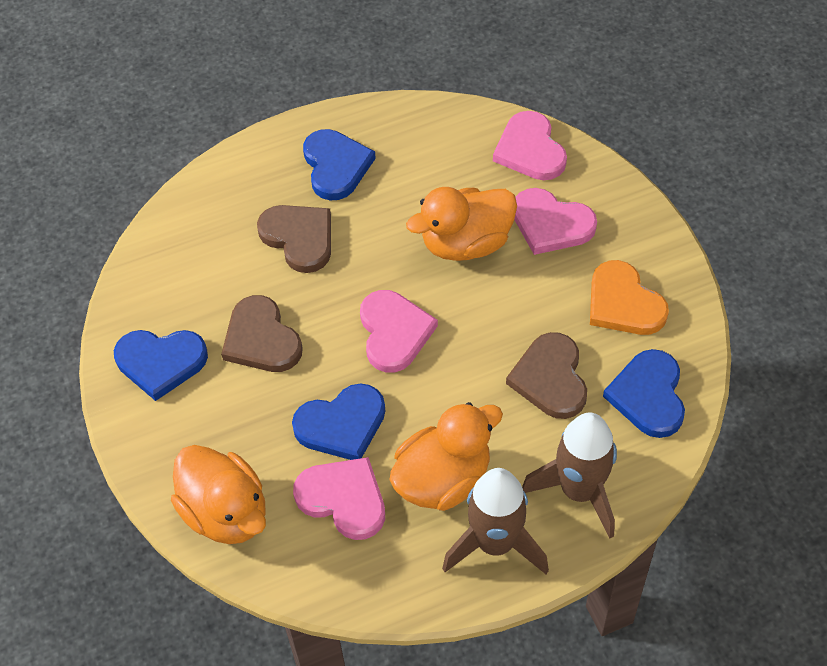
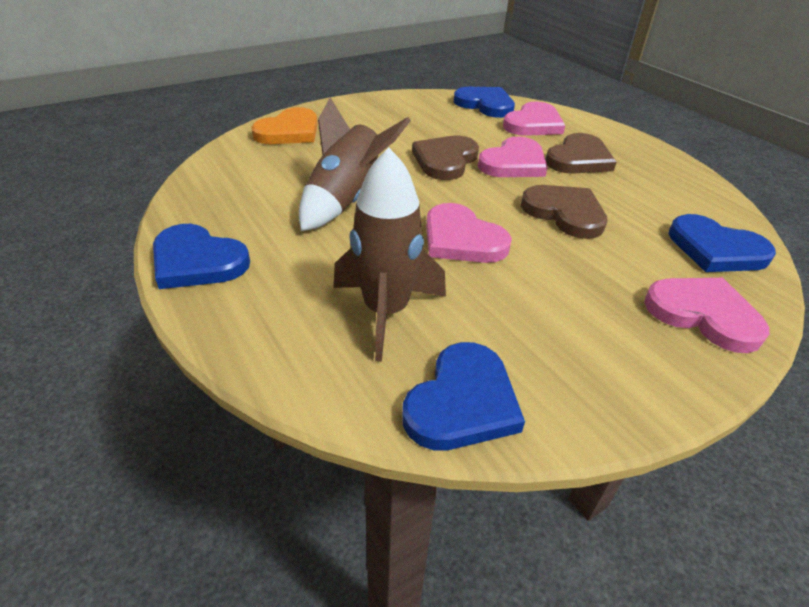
orange duck: 3 -> 0

